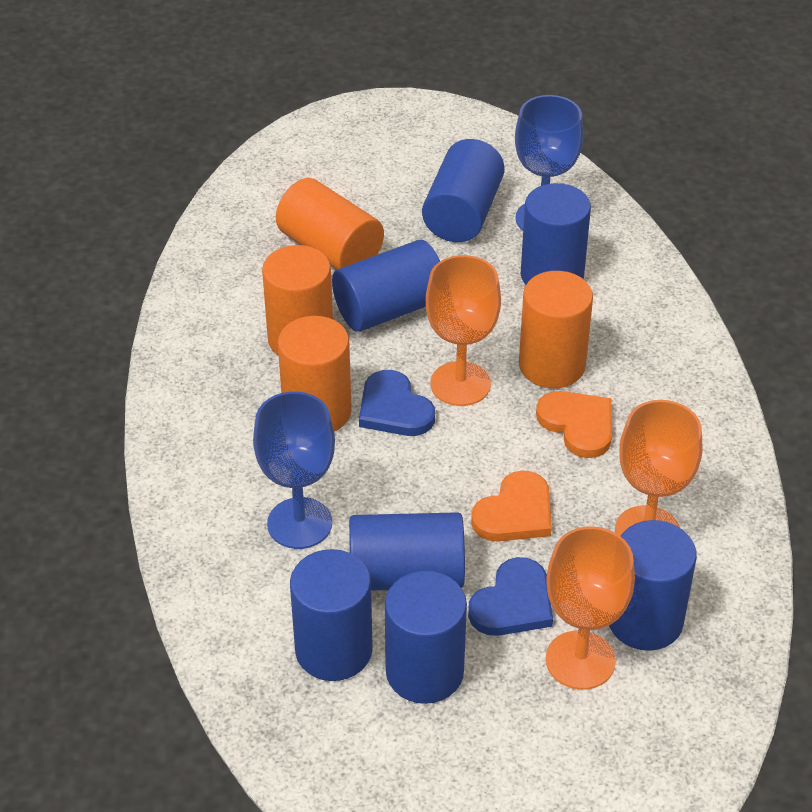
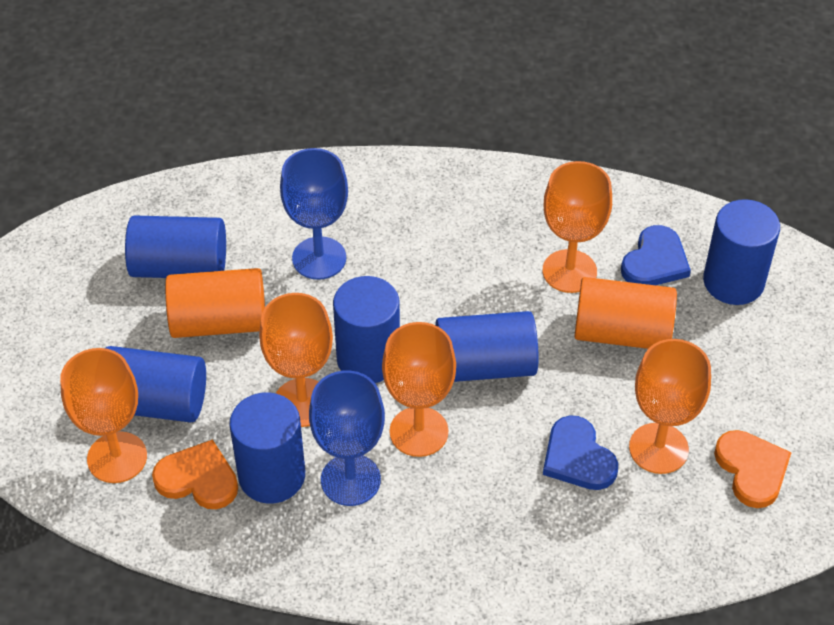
blue cylinder: 7 -> 6
orange cylinder: 4 -> 2
orange goblet: 3 -> 5

